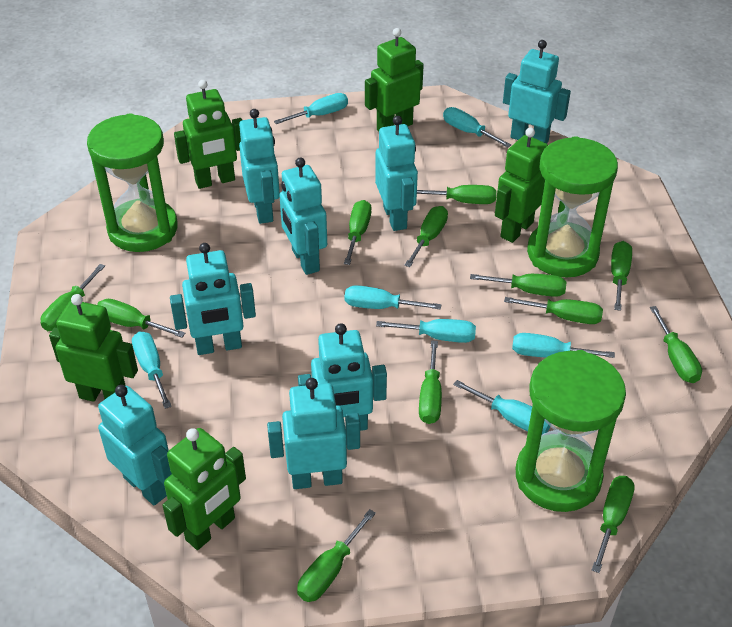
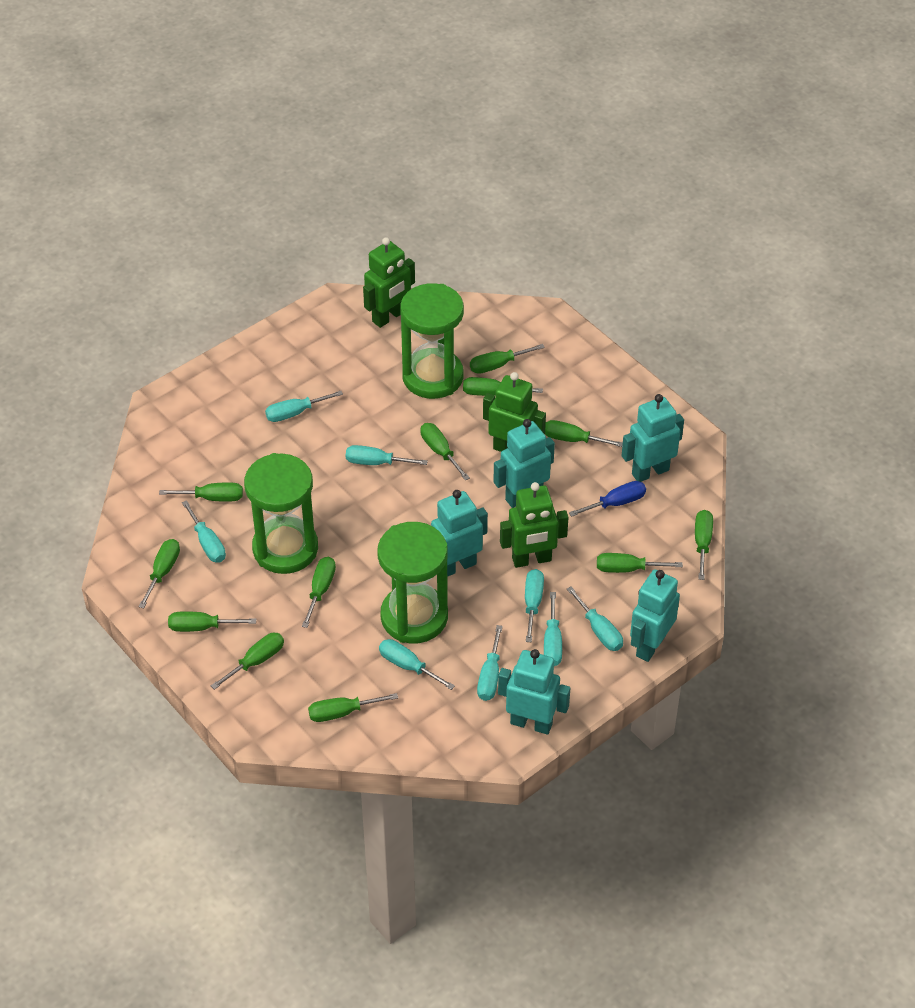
blue screwdriver: 0 -> 1
green robot: 5 -> 3
turquoise robot: 8 -> 5
turquoise screwdriver: 7 -> 8

